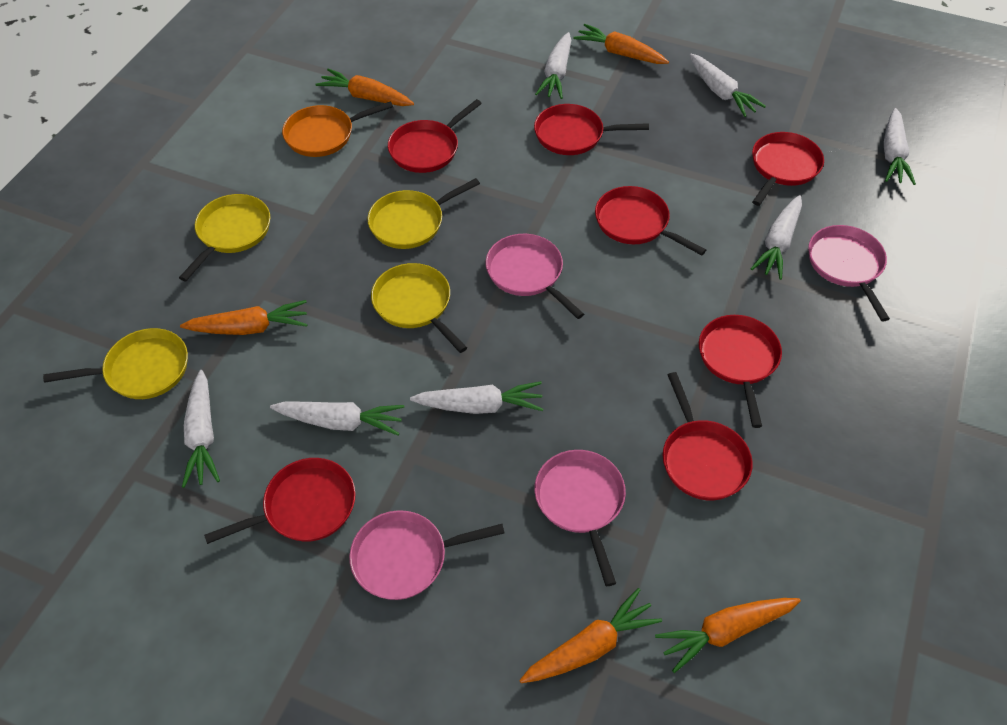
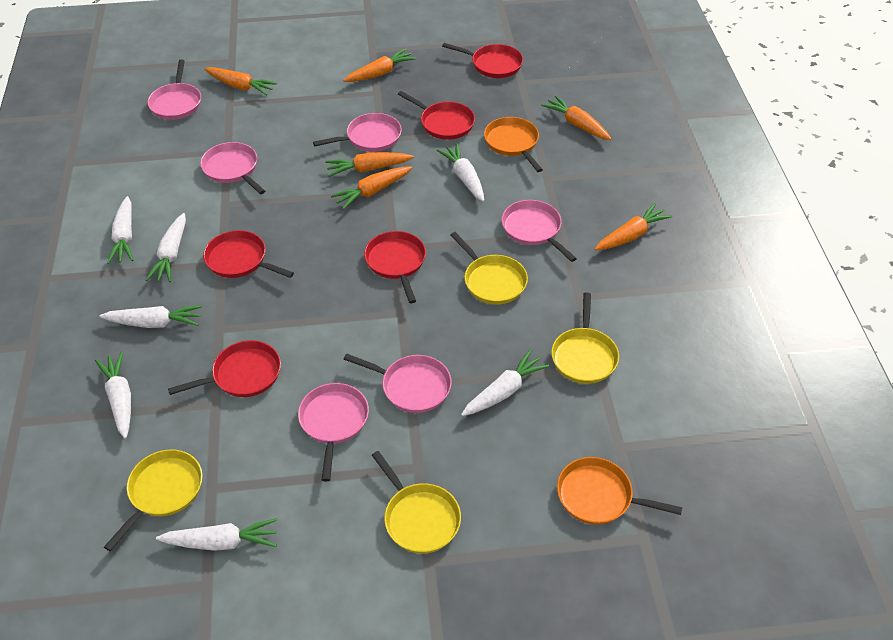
orange carrot: 5 -> 6
orange pan: 1 -> 2
pink pan: 4 -> 6
red pan: 7 -> 5

